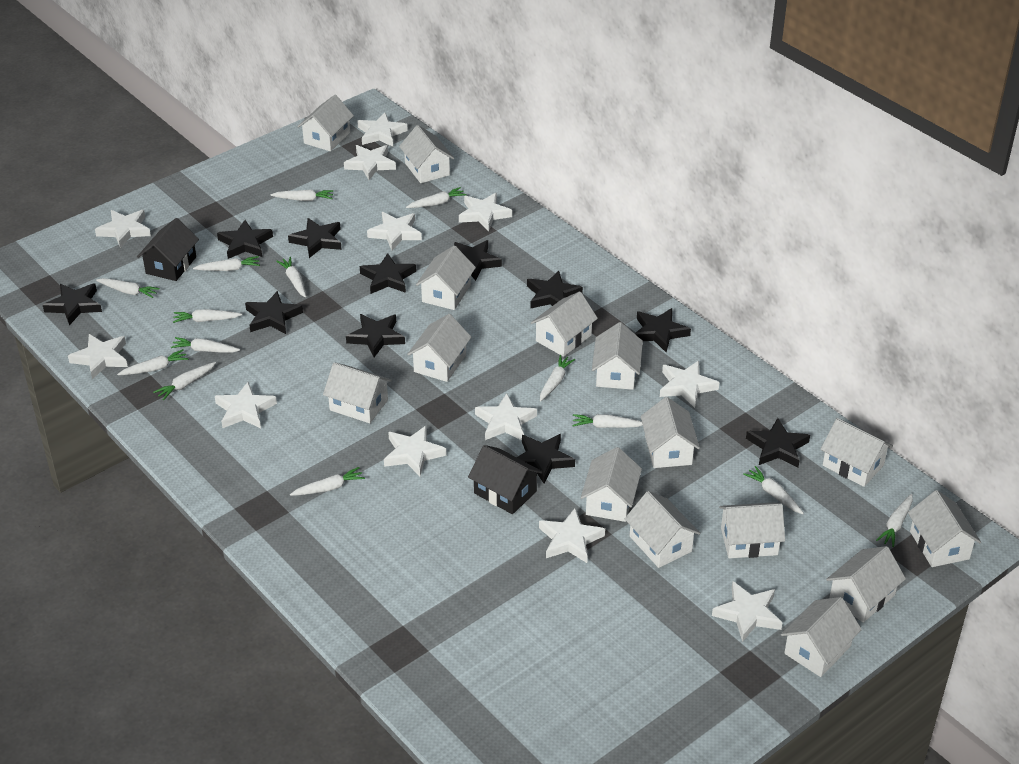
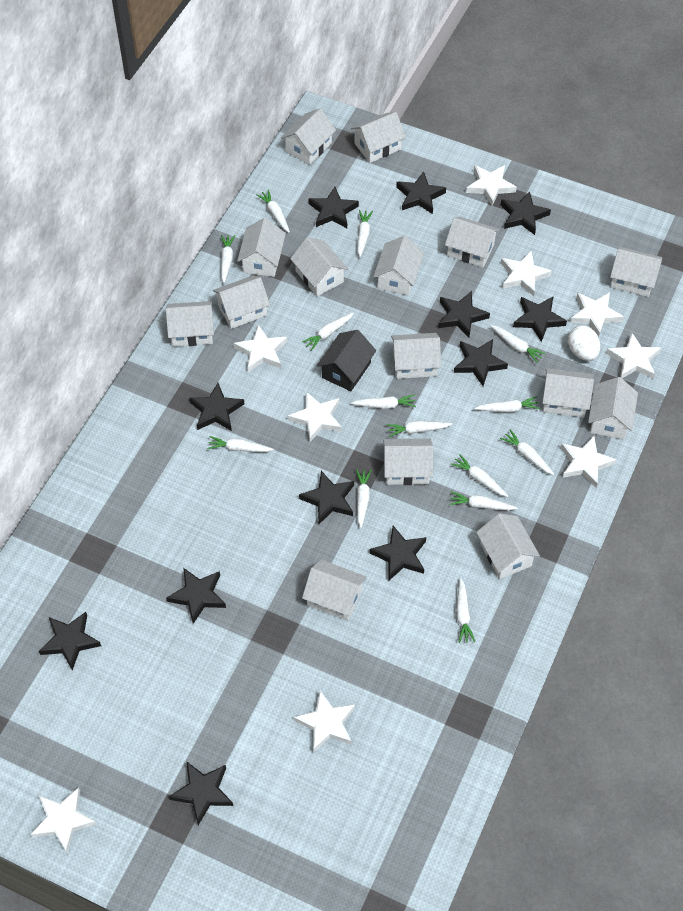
black house: 2 -> 1
black star: 11 -> 12
white egg: 0 -> 1
white star: 12 -> 9

